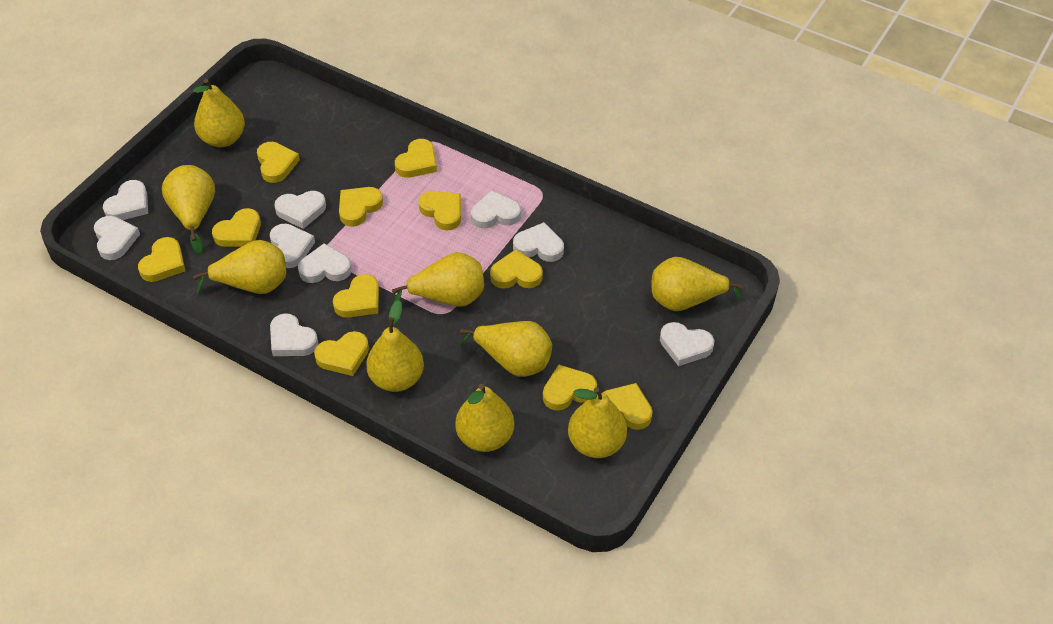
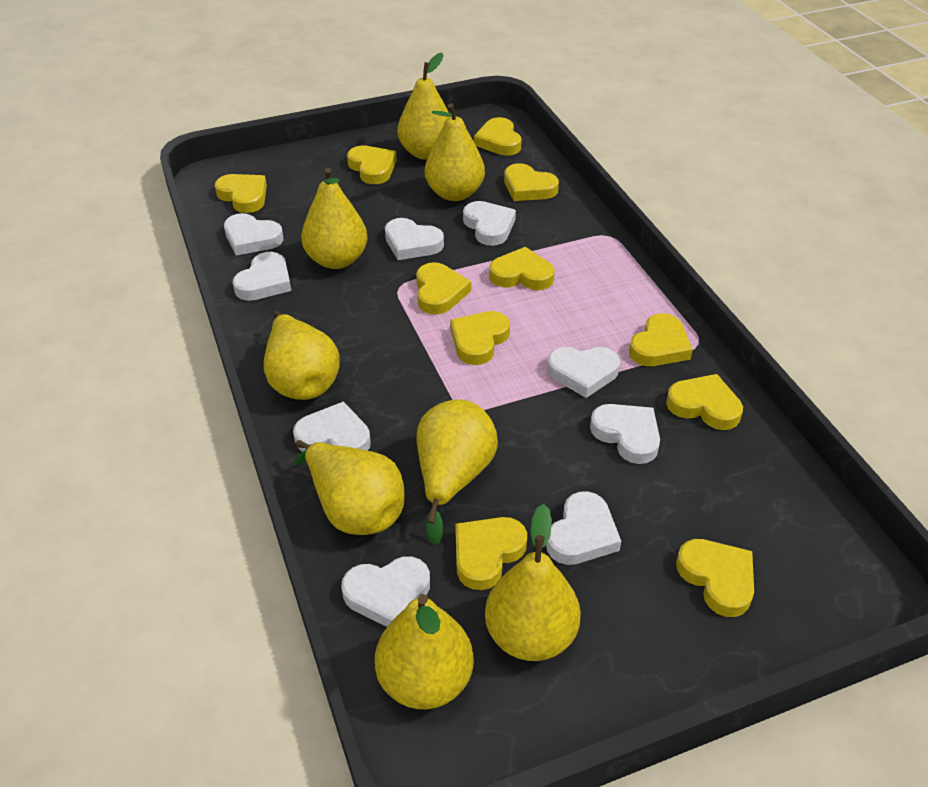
yellow pear: 9 -> 8

